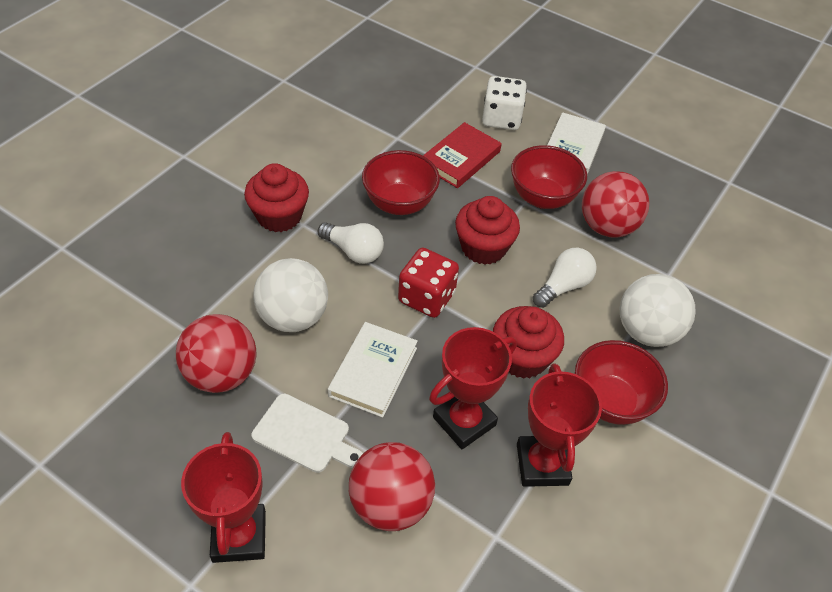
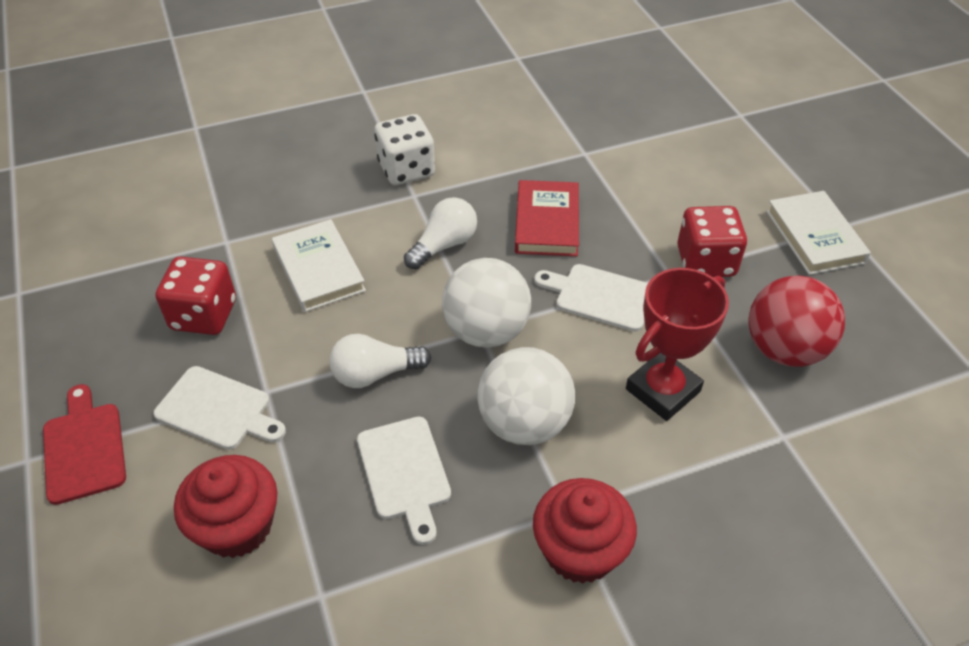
red ball: 3 -> 1
red bowl: 3 -> 0
red cupcake: 3 -> 2
red cutting board: 0 -> 1
red dice: 1 -> 2
red trophy: 3 -> 1
white cutting board: 1 -> 3

